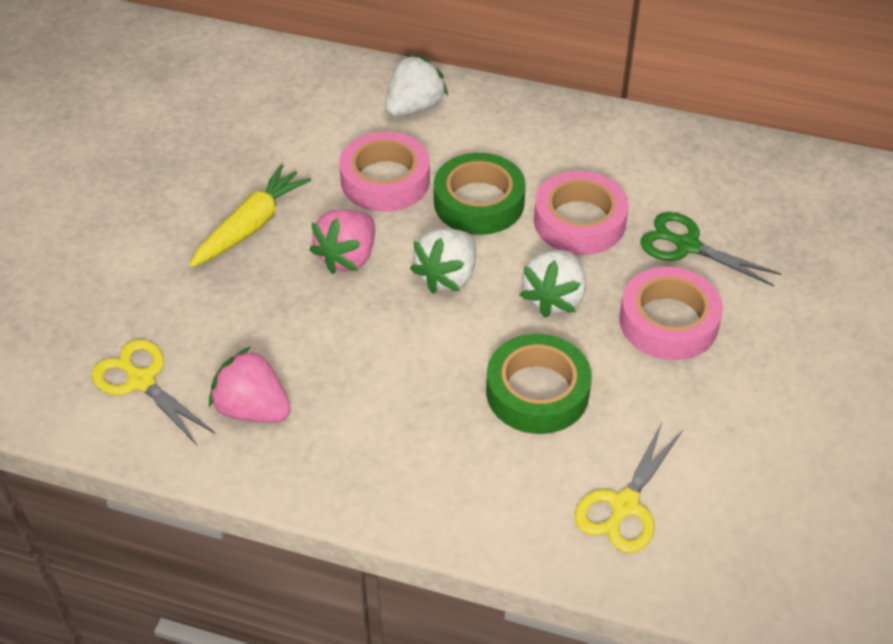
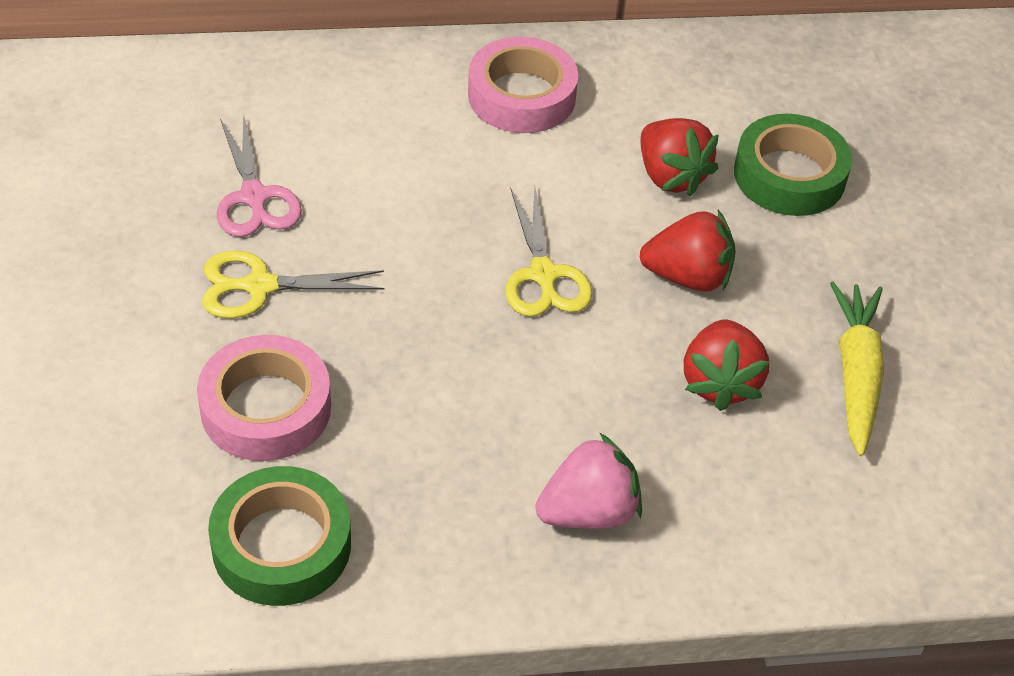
green scissors: 1 -> 0
pink scissors: 0 -> 1
pink strawberry: 2 -> 1
pink tape: 3 -> 2
red strawberry: 0 -> 3
white strawberry: 3 -> 0

